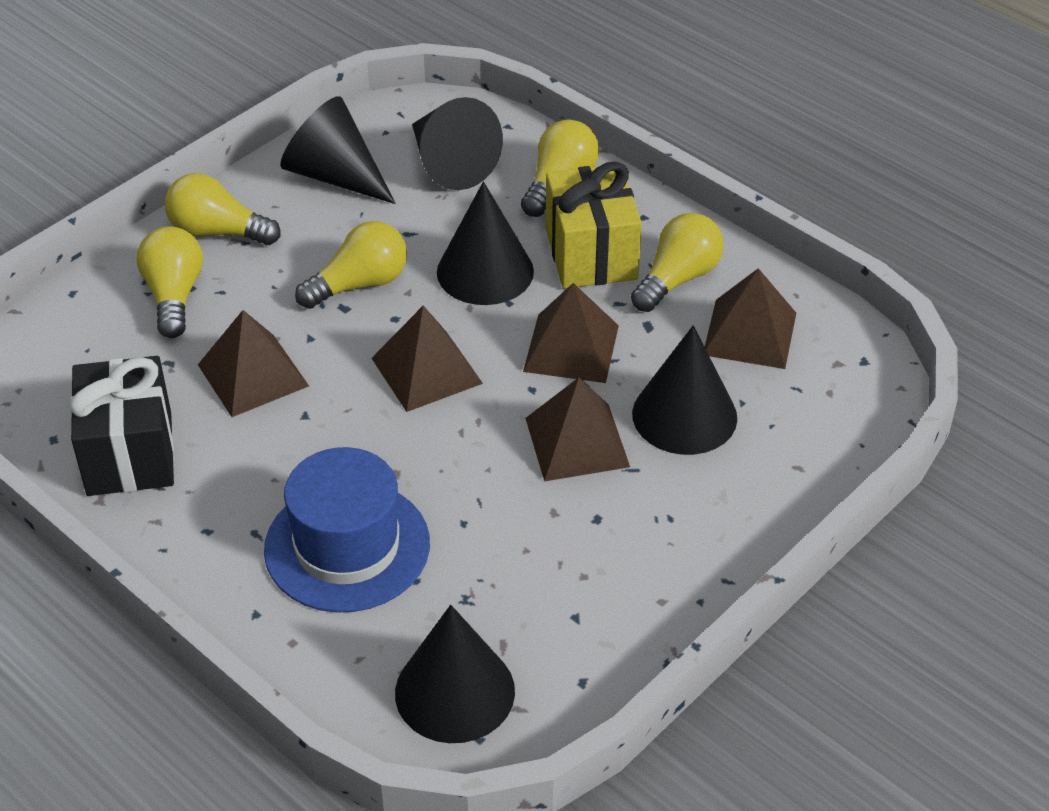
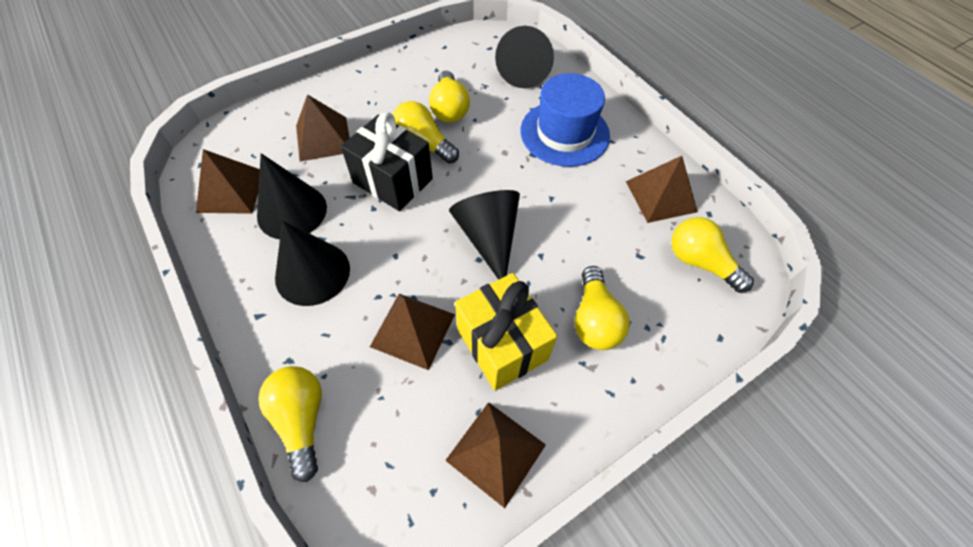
black cone: 5 -> 4

